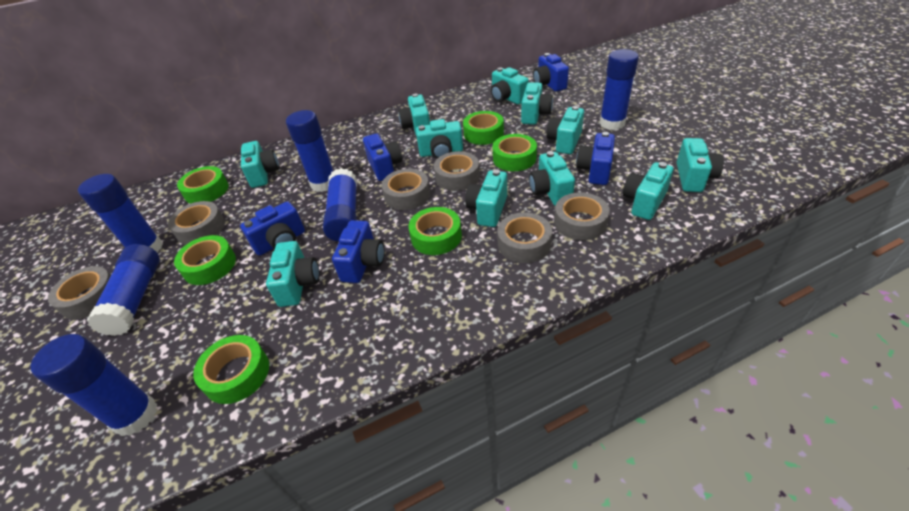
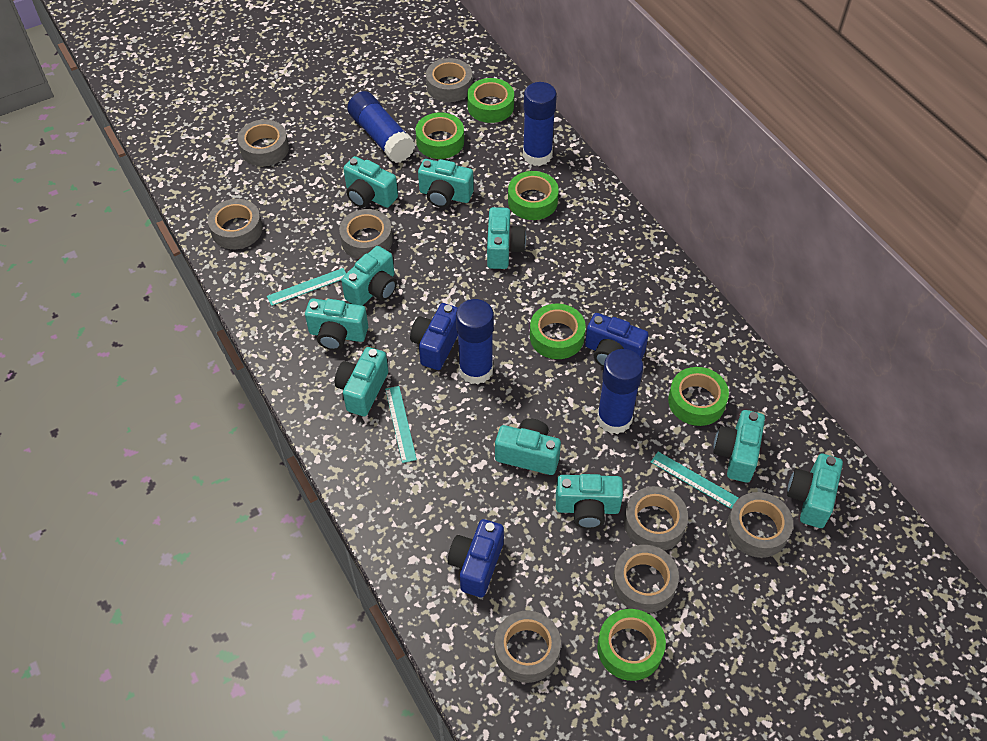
blue camera: 5 -> 3
blue glue stick: 6 -> 4
grey tape: 6 -> 8
turquoise camera: 11 -> 10
turquoise ruler: 0 -> 3

